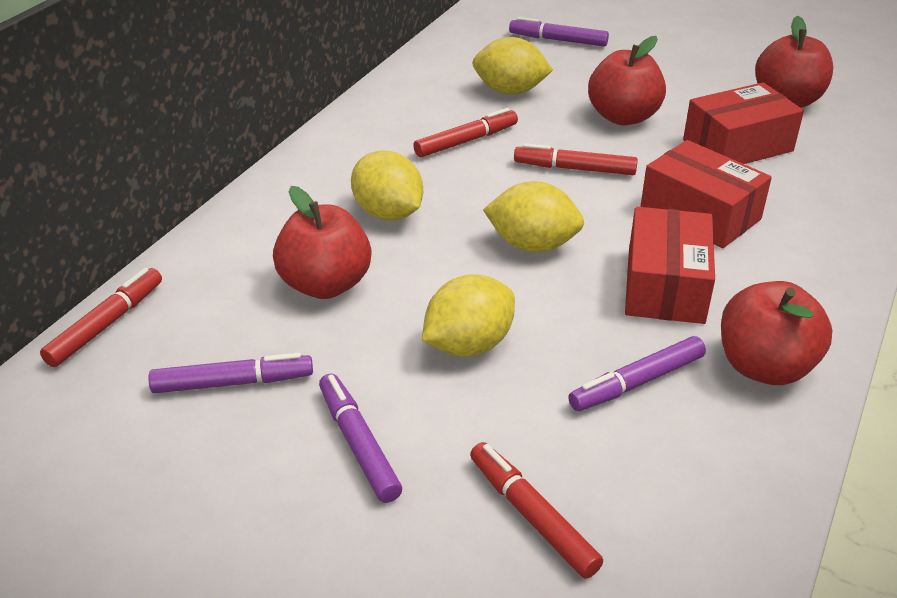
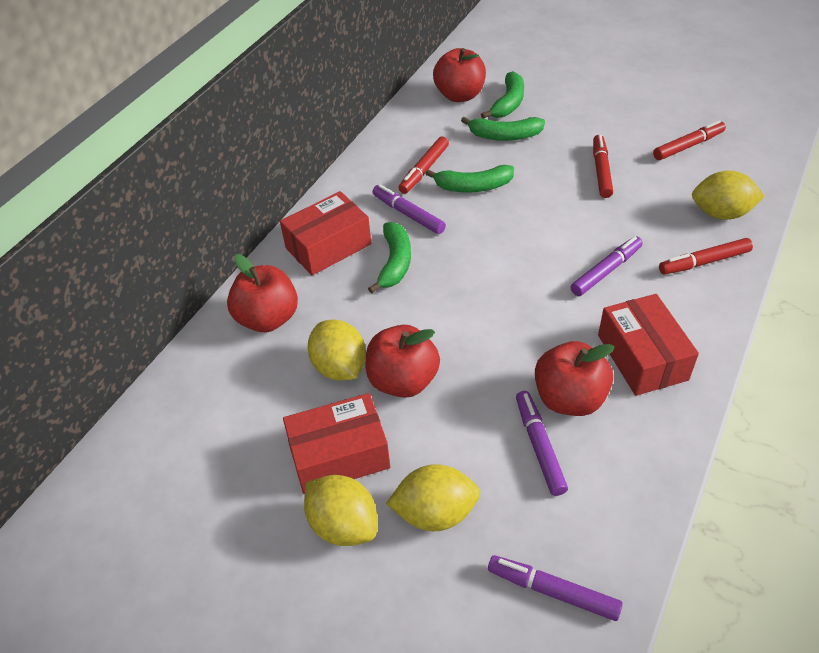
green banana: 0 -> 4

